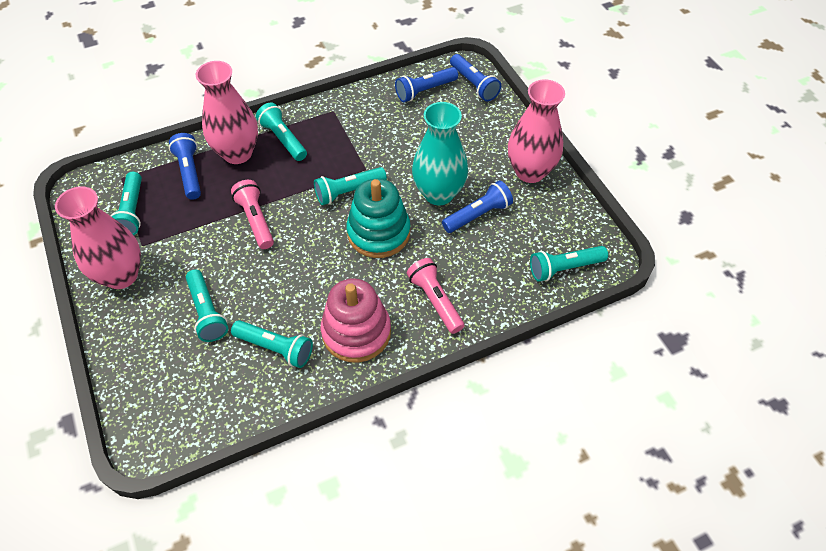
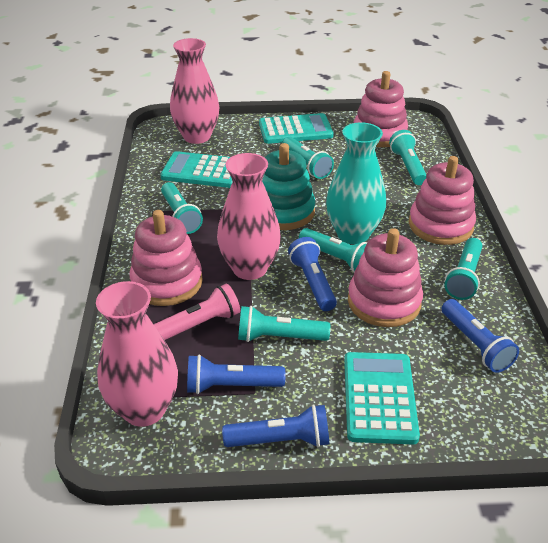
pink flashlight: 2 -> 1
pink stacking toy: 1 -> 4
turquoise calculator: 0 -> 3

